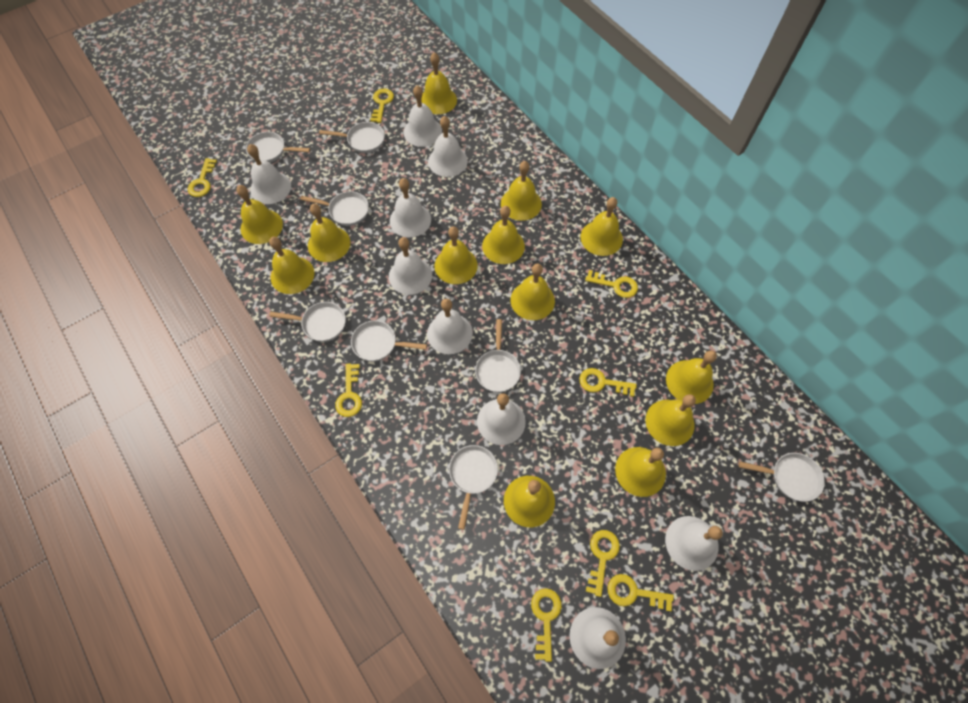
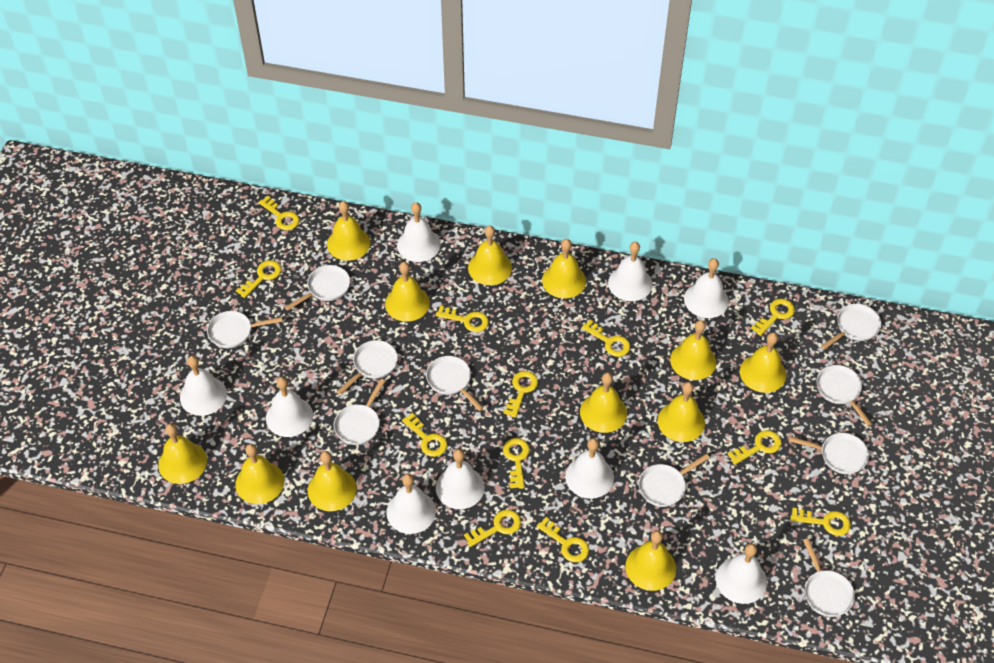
white pan: 8 -> 10
yellow bell: 13 -> 12
yellow key: 8 -> 12

